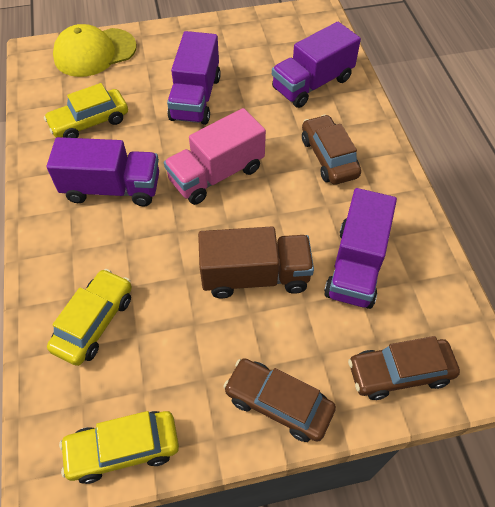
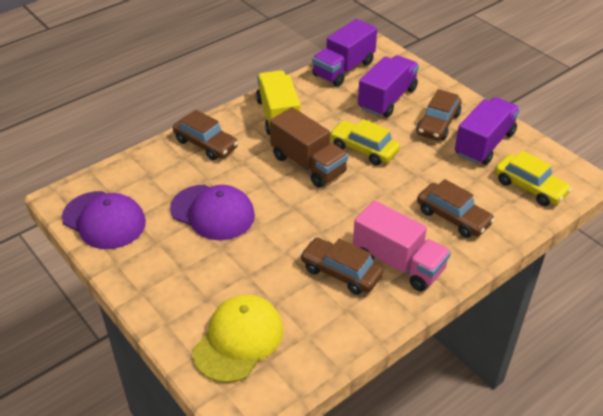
brown car: 3 -> 4
purple cap: 0 -> 2
purple truck: 4 -> 3
yellow car: 3 -> 2
yellow truck: 0 -> 1

